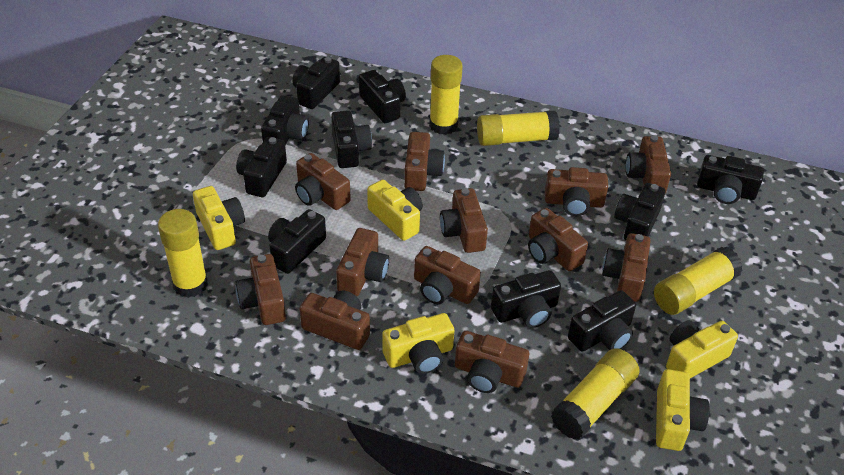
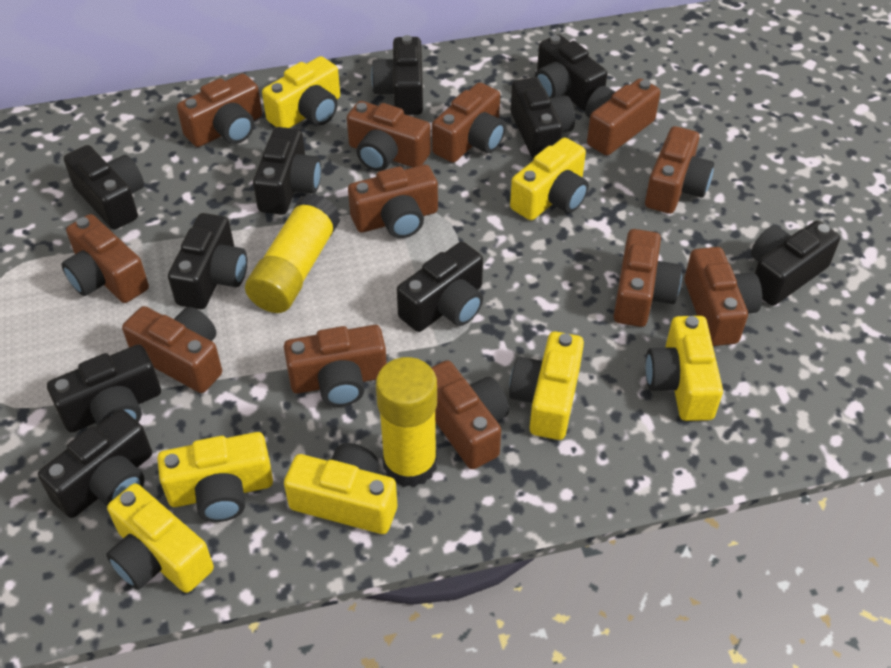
yellow camera: 5 -> 7
yellow glue stick: 5 -> 2

